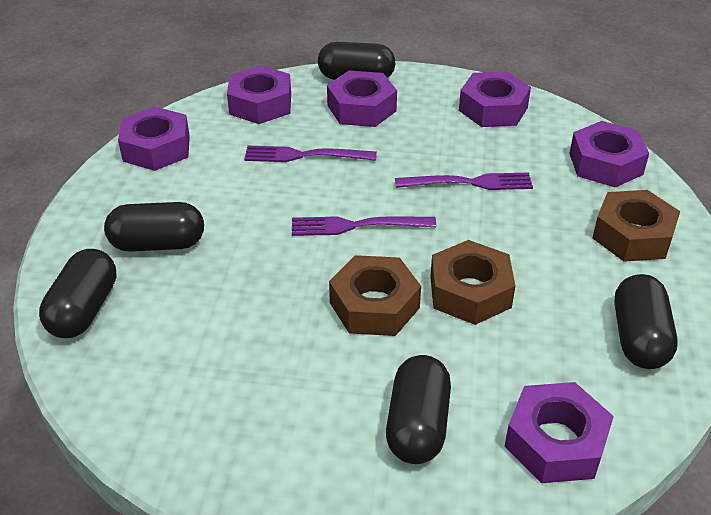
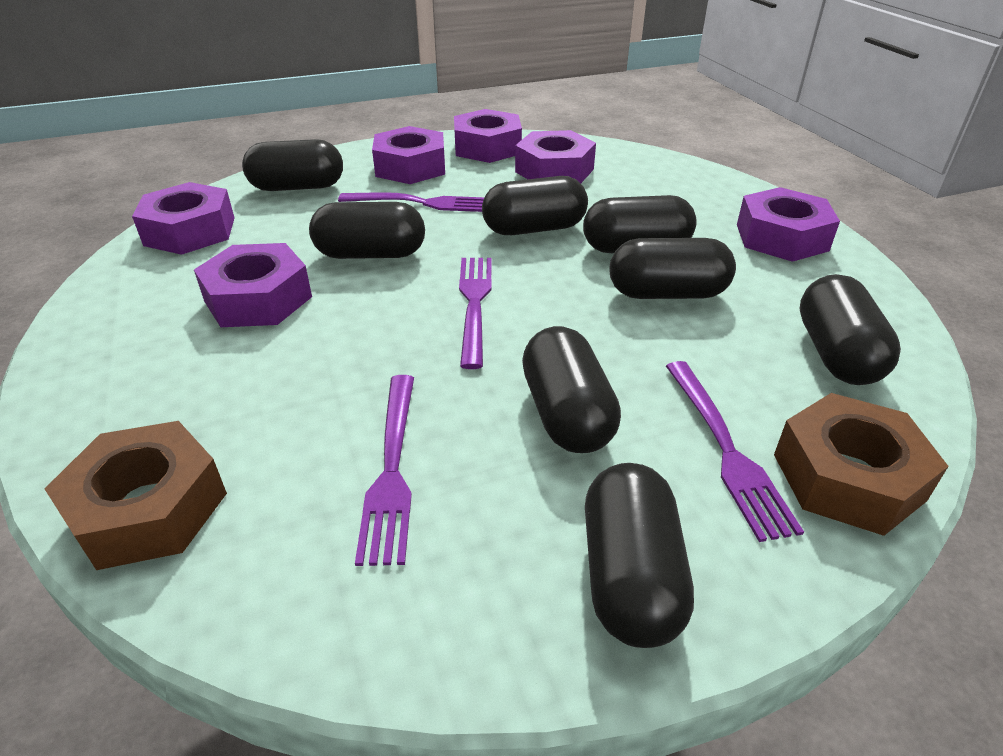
black capsule: 5 -> 8
brown nut: 3 -> 2
purple fork: 3 -> 4

